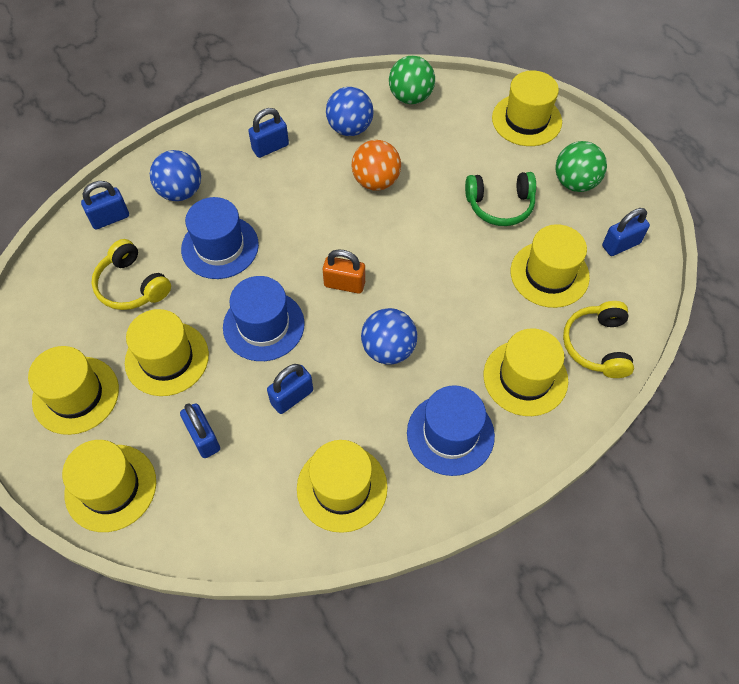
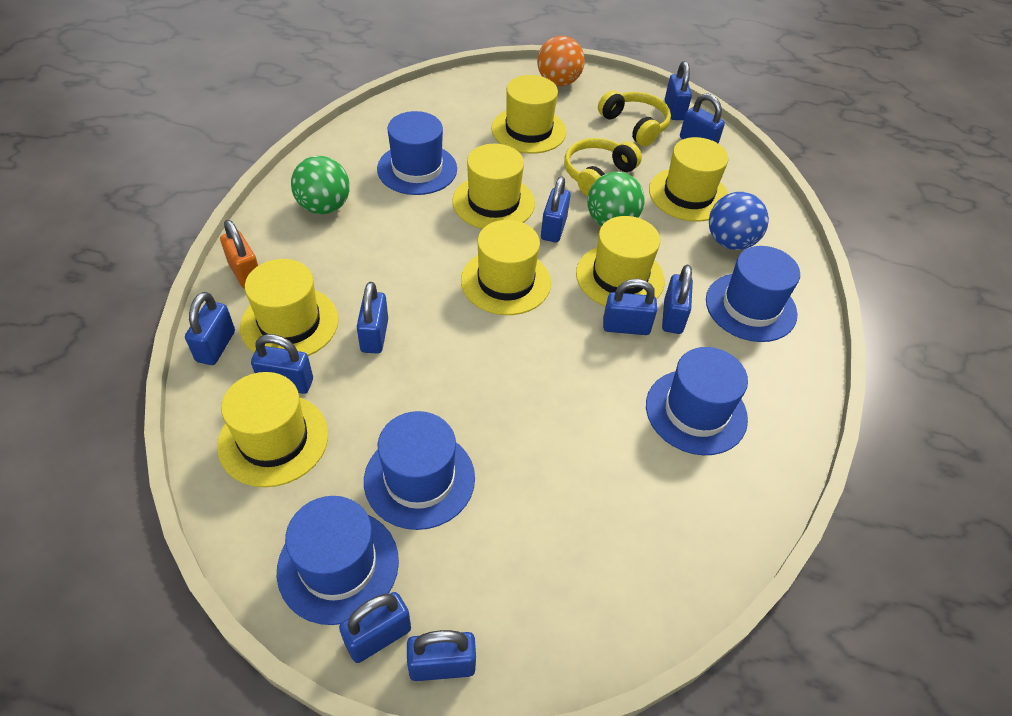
blue ball: 3 -> 1
blue hat: 3 -> 5
blue padlock: 5 -> 10
green headphones: 1 -> 0

